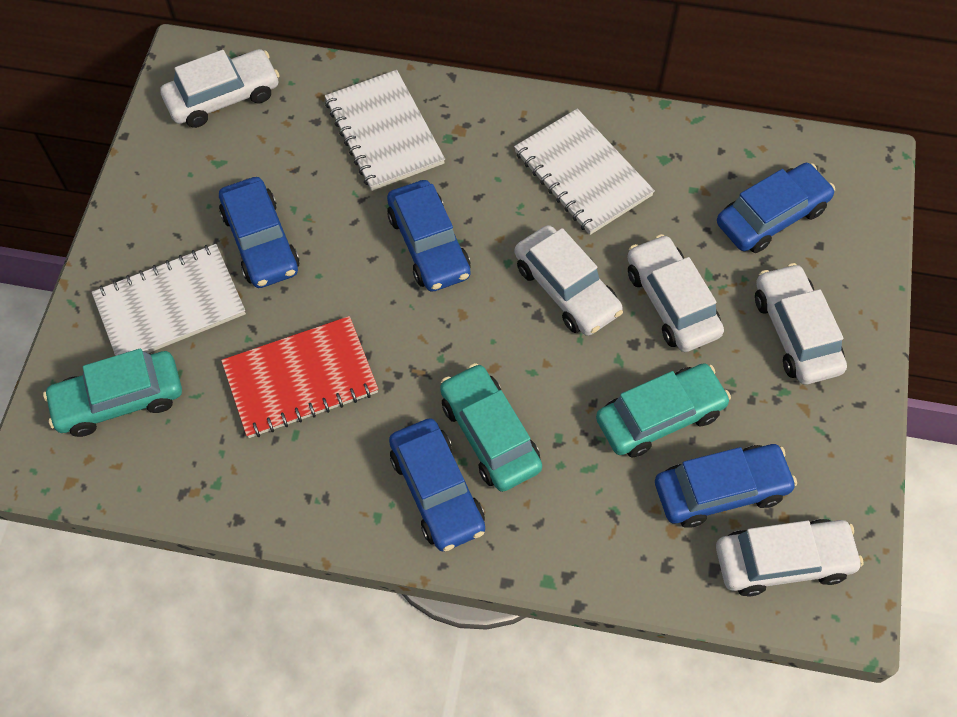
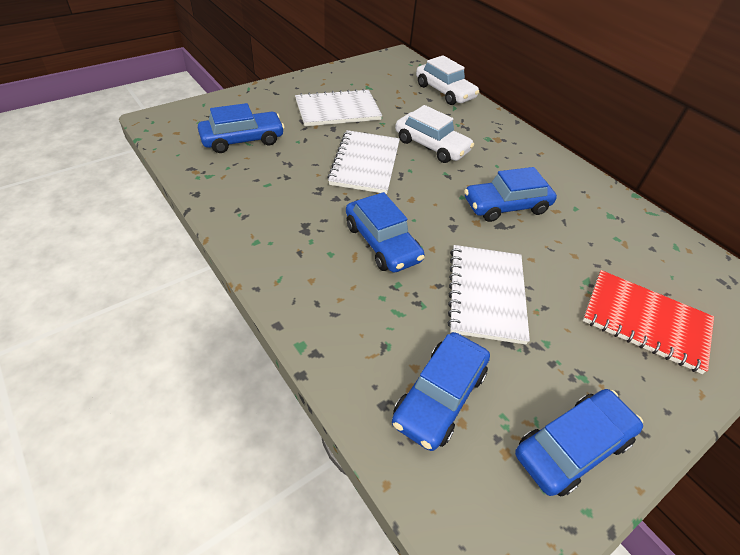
turquoise car: 3 -> 0
white car: 5 -> 2

